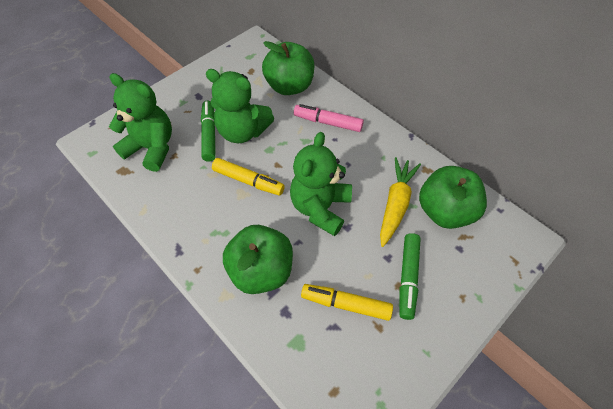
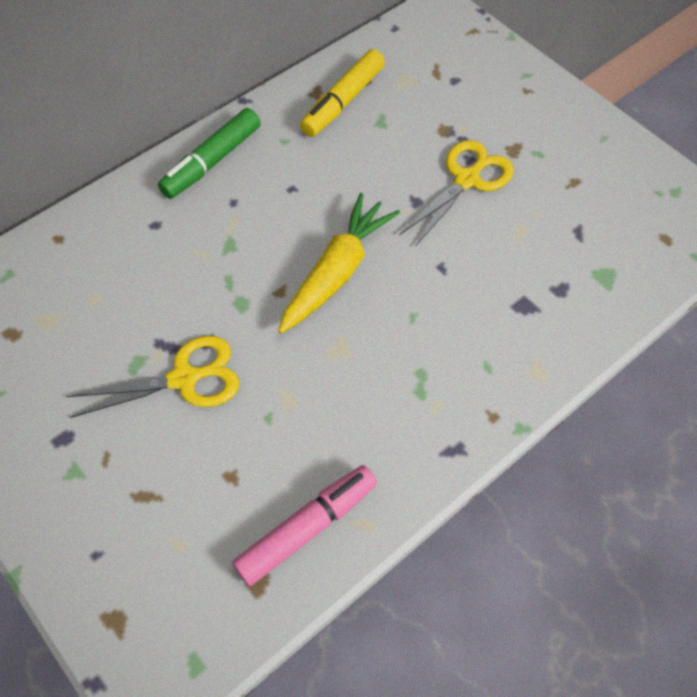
green apple: 3 -> 0
green marker: 2 -> 1
green teddy bear: 3 -> 0
yellow marker: 2 -> 1
yellow scissors: 0 -> 2

